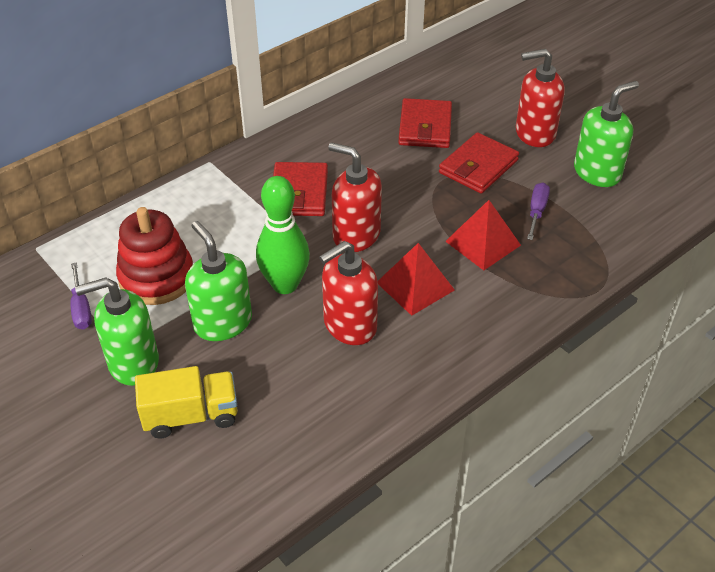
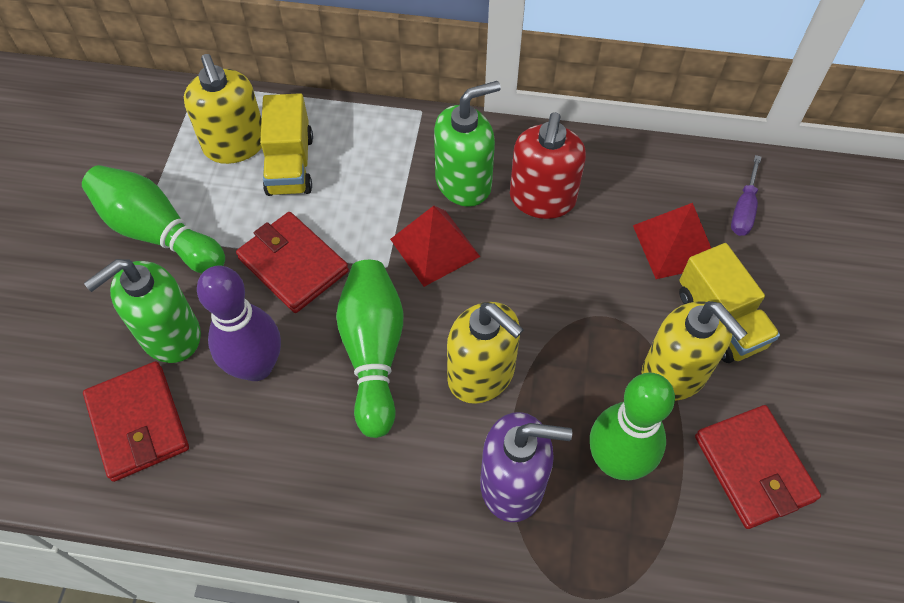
green bowling pin: 1 -> 3
green soap dispenser: 3 -> 2
purple bowling pin: 0 -> 1
purple screwdriver: 2 -> 1
purple soap dispenser: 0 -> 1
red soap dispenser: 3 -> 1
red stacking toy: 1 -> 0
yellow soap dispenser: 0 -> 3
yellow truck: 1 -> 2

